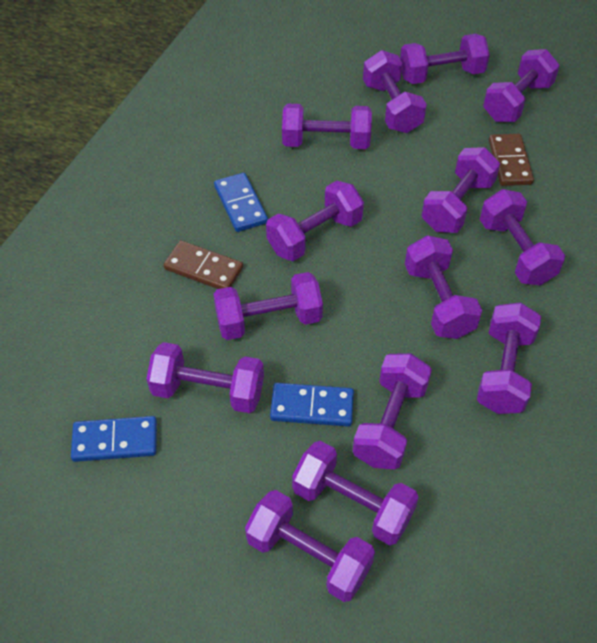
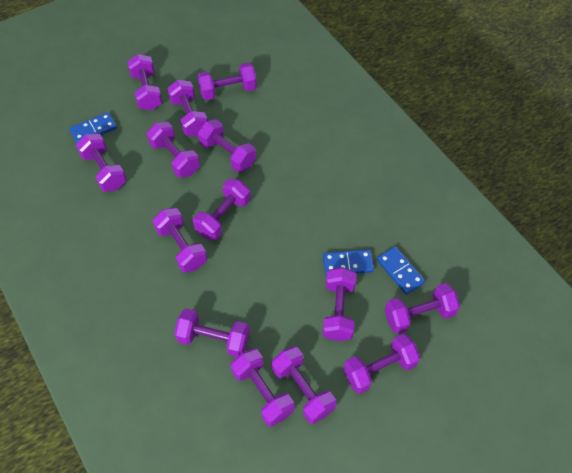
brown domino: 2 -> 0

